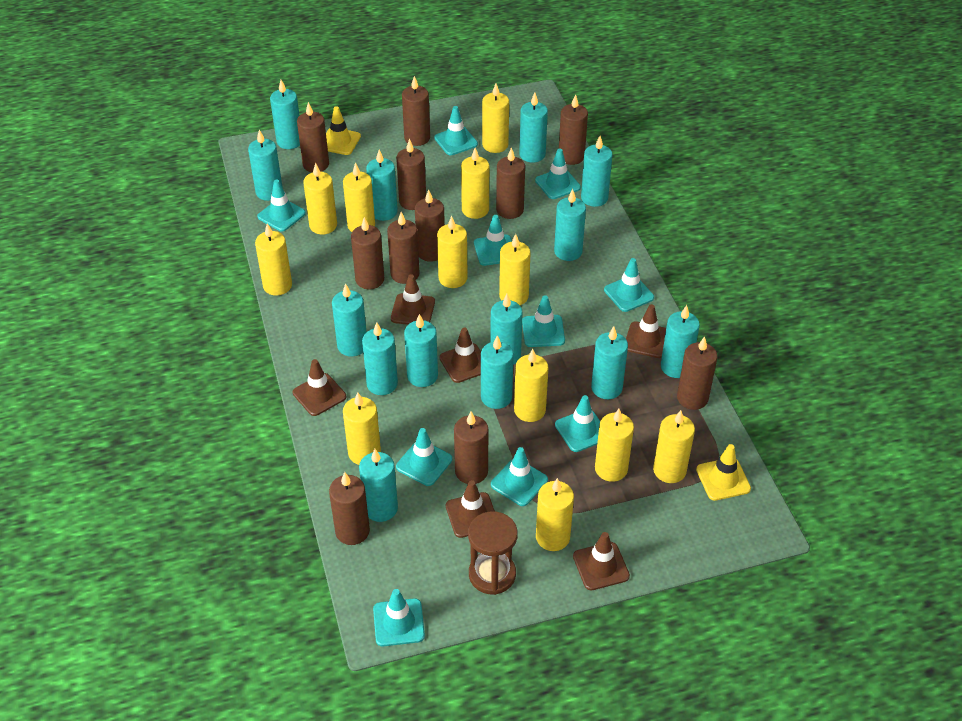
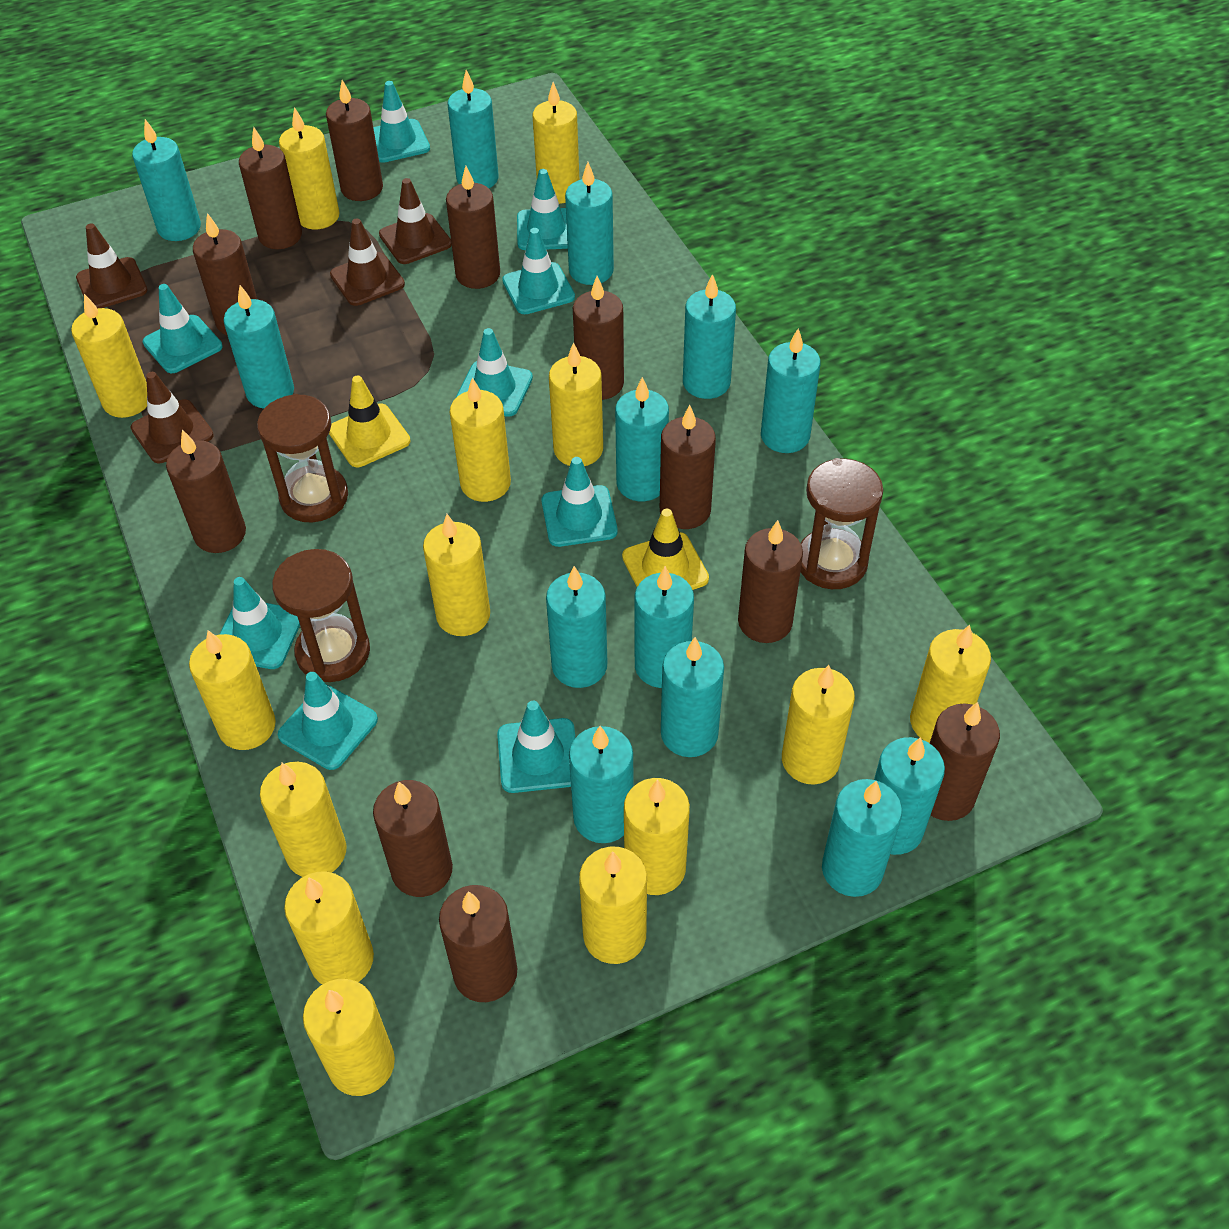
brown hourglass: 1 -> 3
brown traffic cone: 6 -> 4
turquoise candle: 14 -> 13
turquoise traffic cone: 10 -> 9
yellow candle: 12 -> 14

